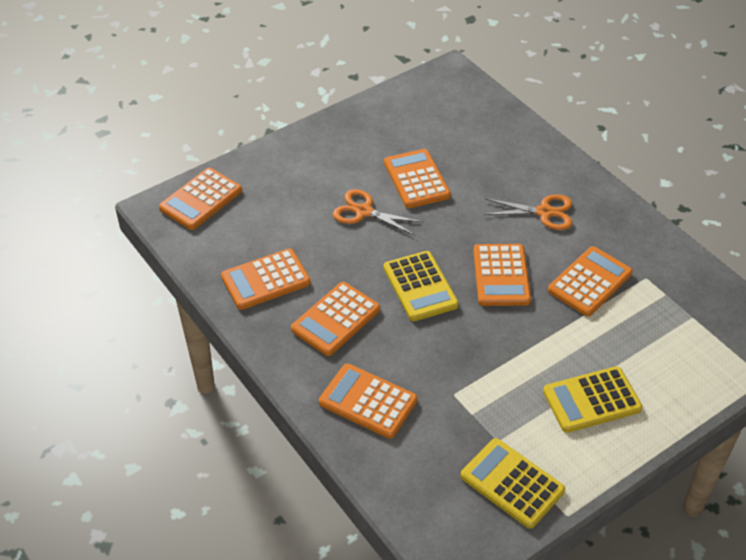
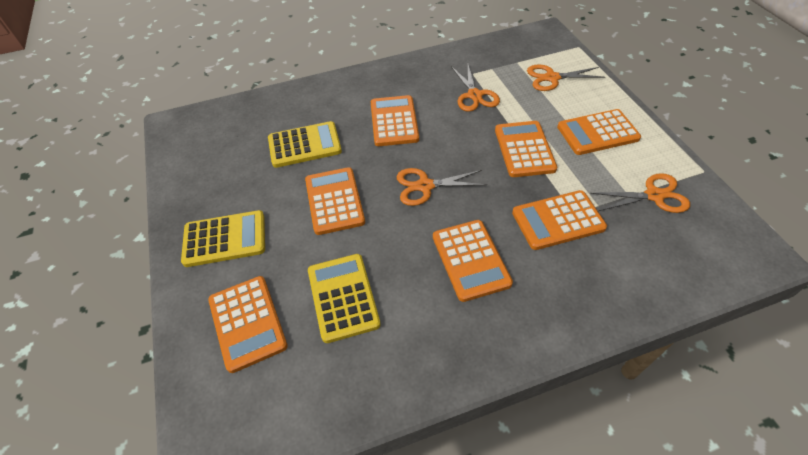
orange scissors: 2 -> 4

